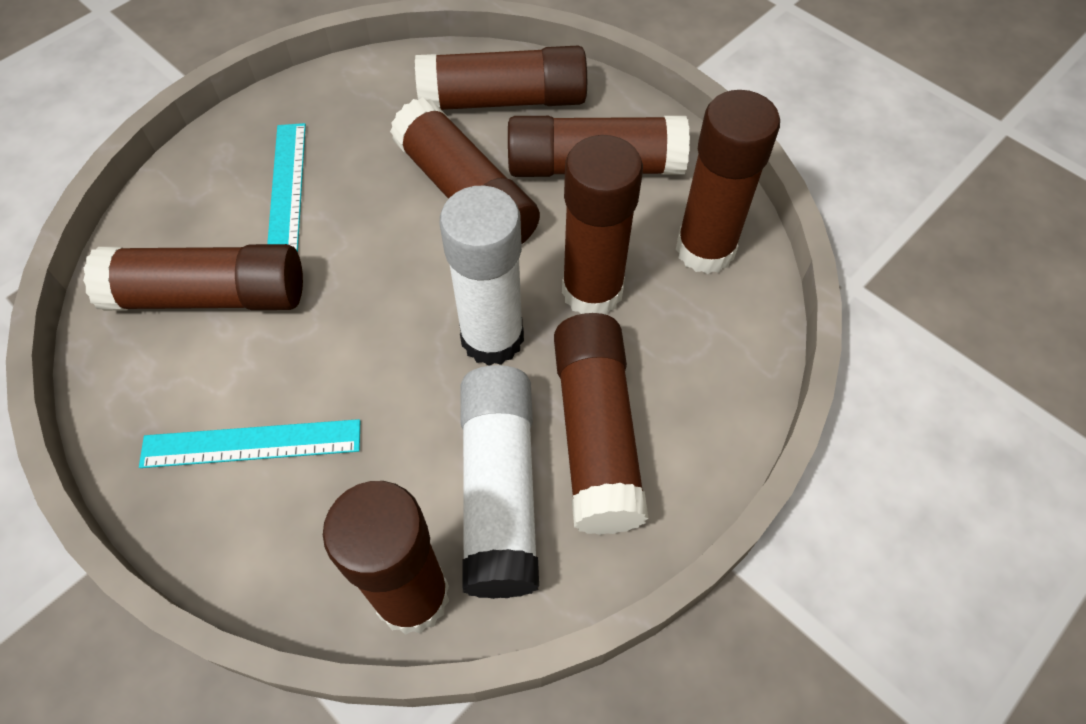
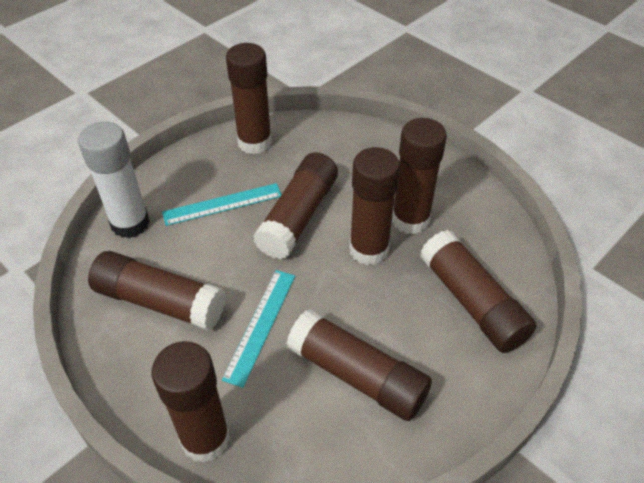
white glue stick: 2 -> 1

